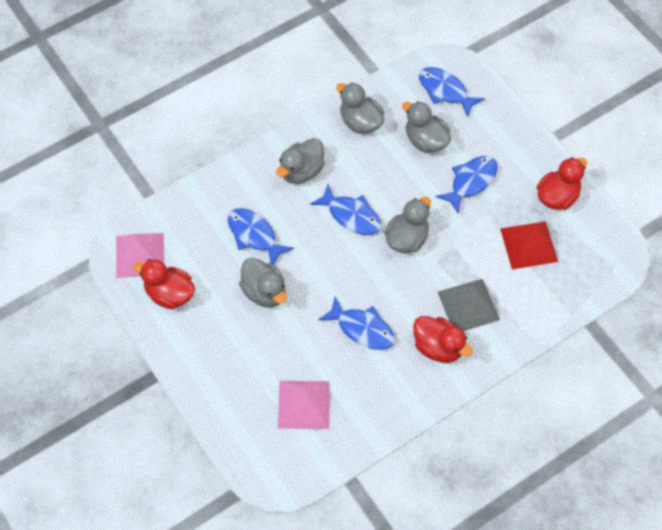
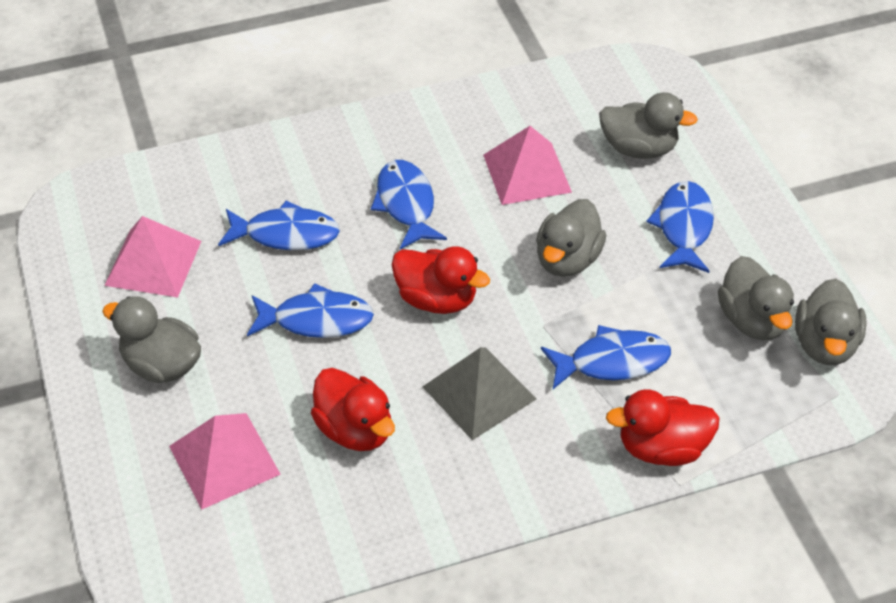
pink pyramid: 2 -> 3
red pyramid: 1 -> 0

